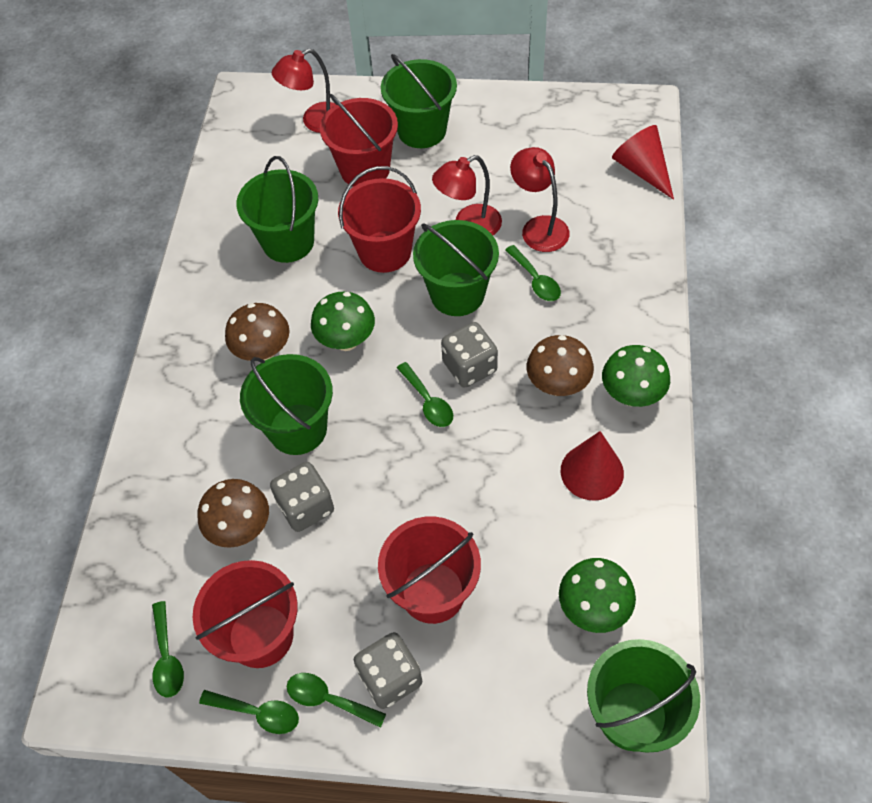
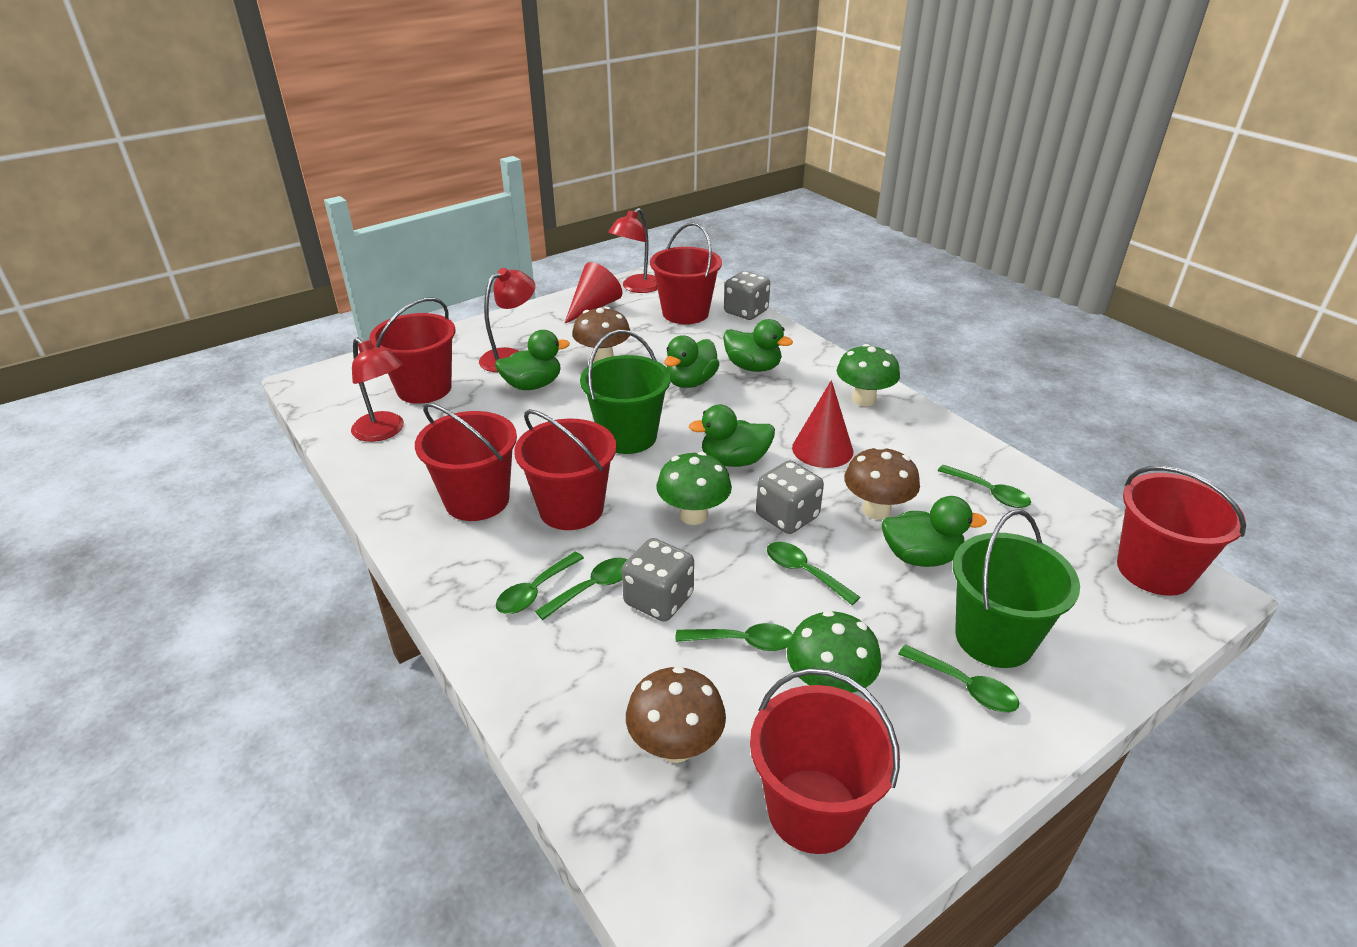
green bucket: 5 -> 2
green duck: 0 -> 5
green spoon: 5 -> 6
red bucket: 4 -> 6

